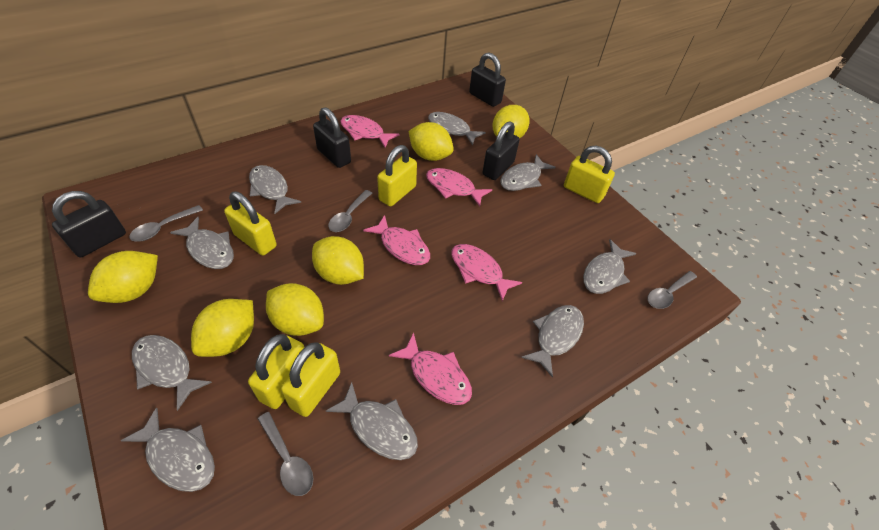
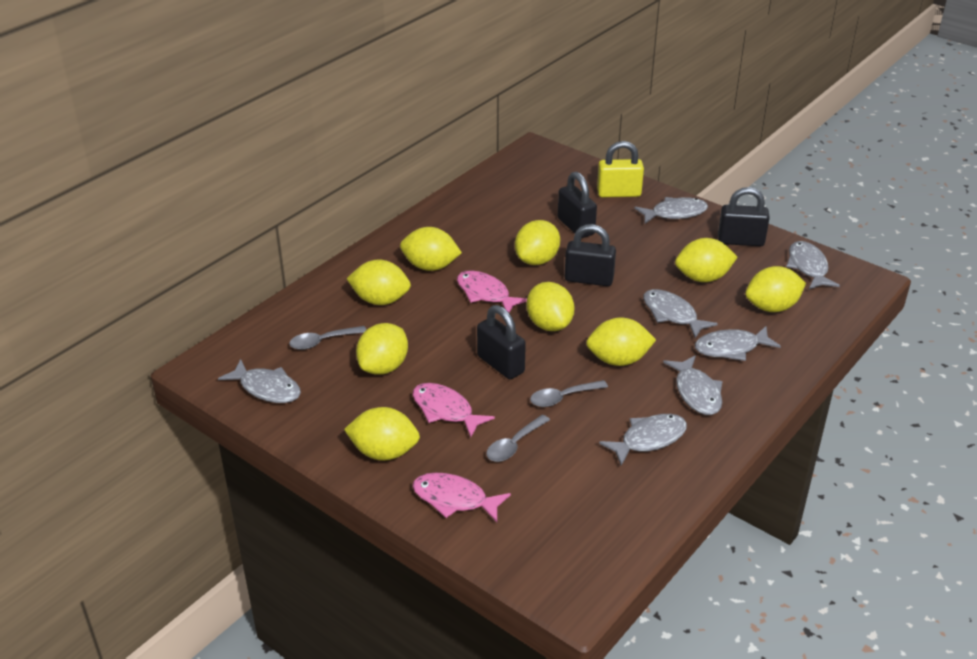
grey fish: 9 -> 7
grey spoon: 4 -> 3
pink fish: 5 -> 3
yellow lemon: 6 -> 9
yellow padlock: 5 -> 1

